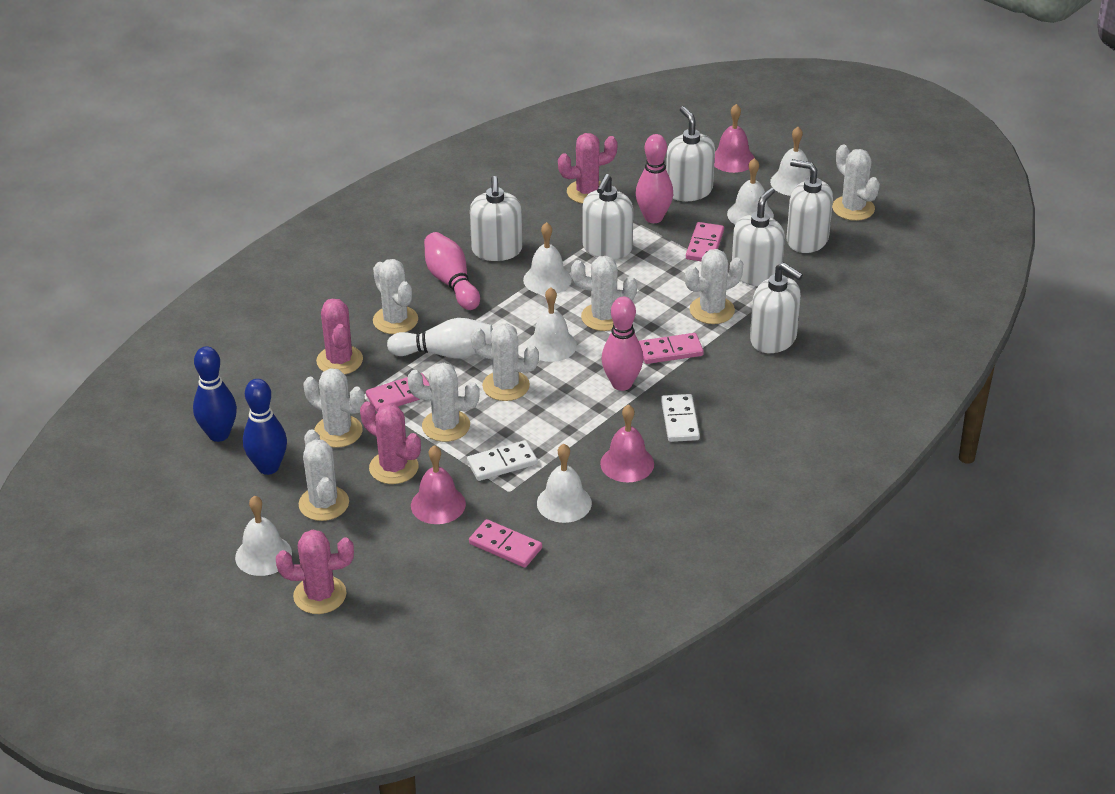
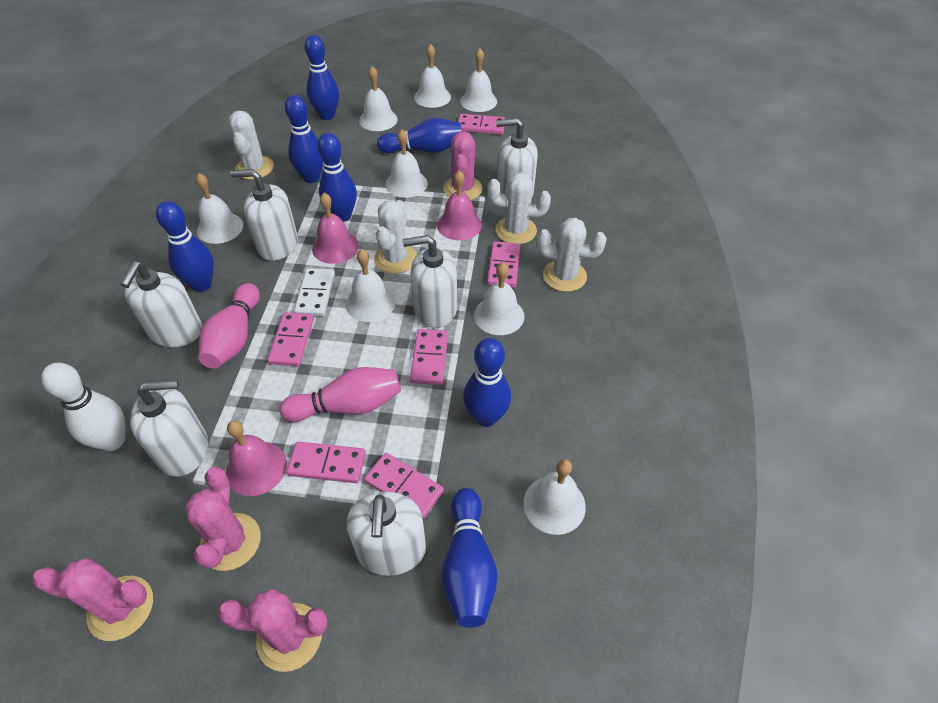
blue bowling pin: 2 -> 7
pink bowling pin: 3 -> 2
pink domino: 4 -> 6
white bell: 6 -> 8
white cactus: 8 -> 4
white domino: 2 -> 1

